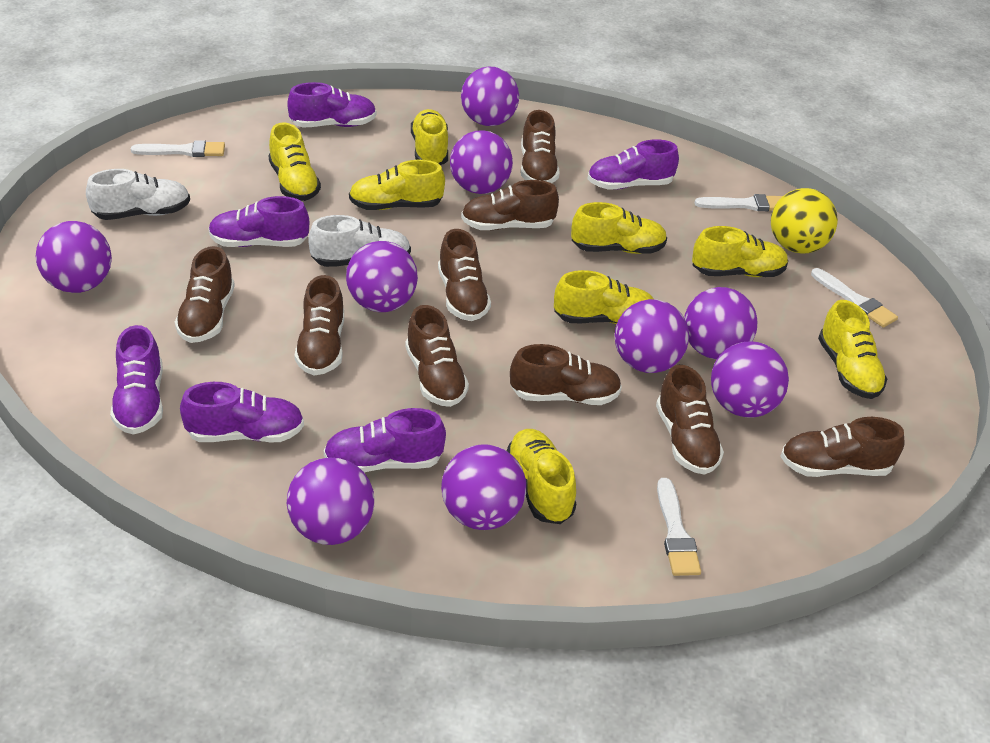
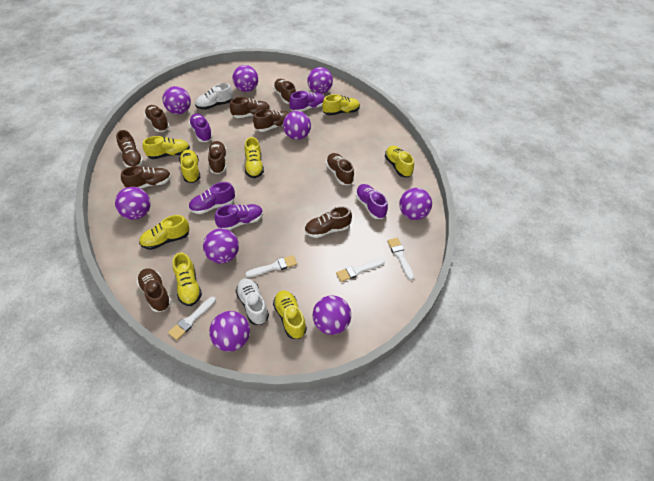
brown shoe: 9 -> 10
purple shoe: 6 -> 5
yellow ball: 1 -> 0

